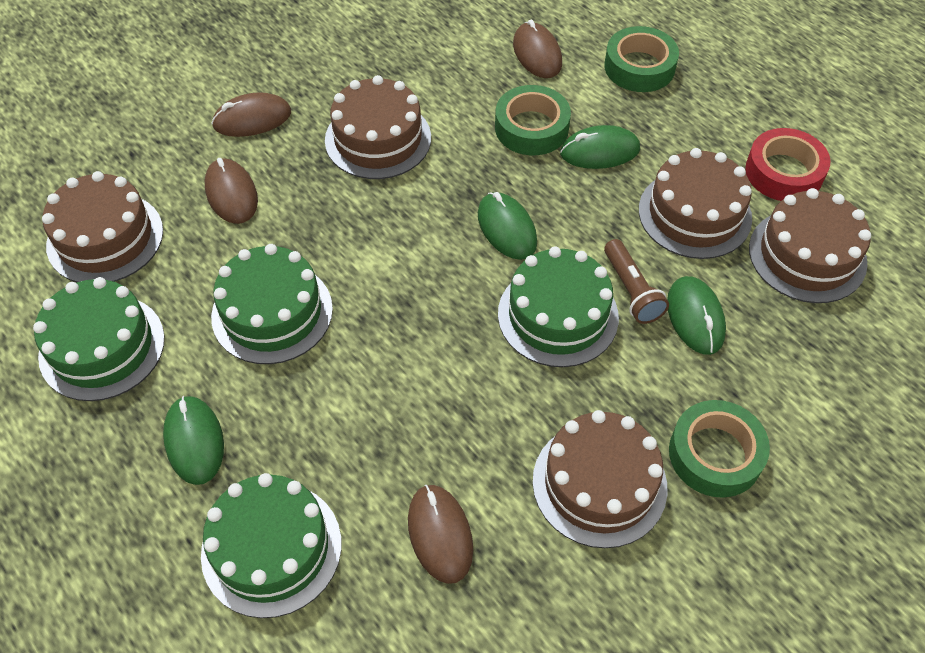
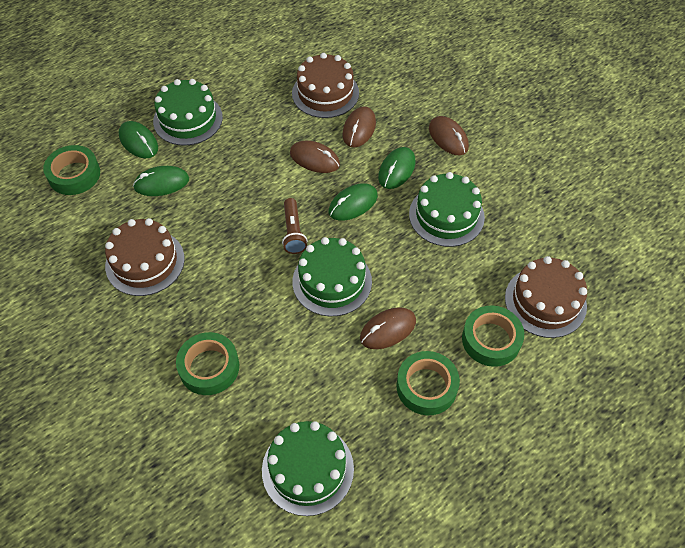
brown cake: 5 -> 3
green tape: 3 -> 4
red tape: 1 -> 0

